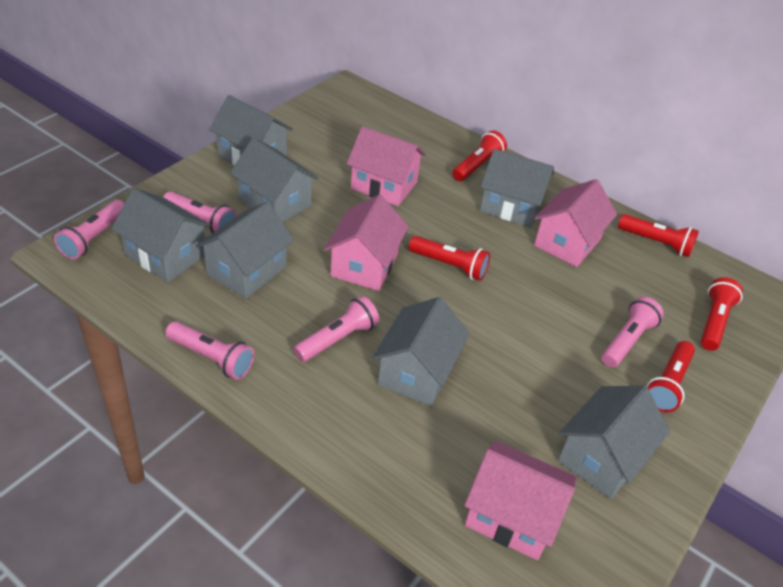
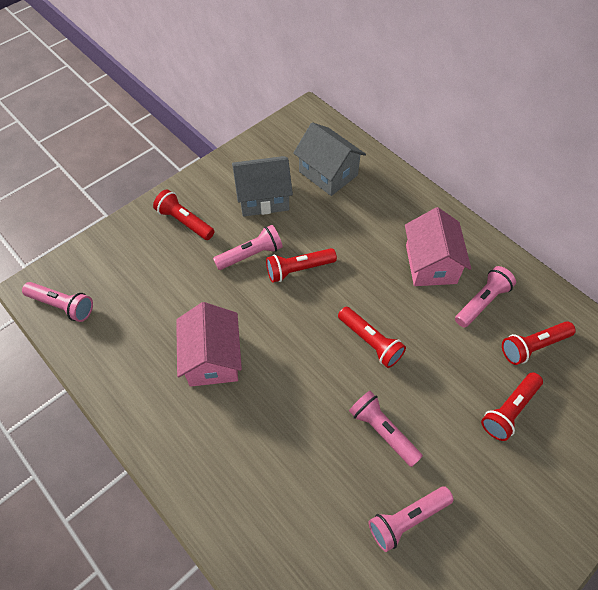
grey house: 7 -> 2
pink house: 4 -> 2

